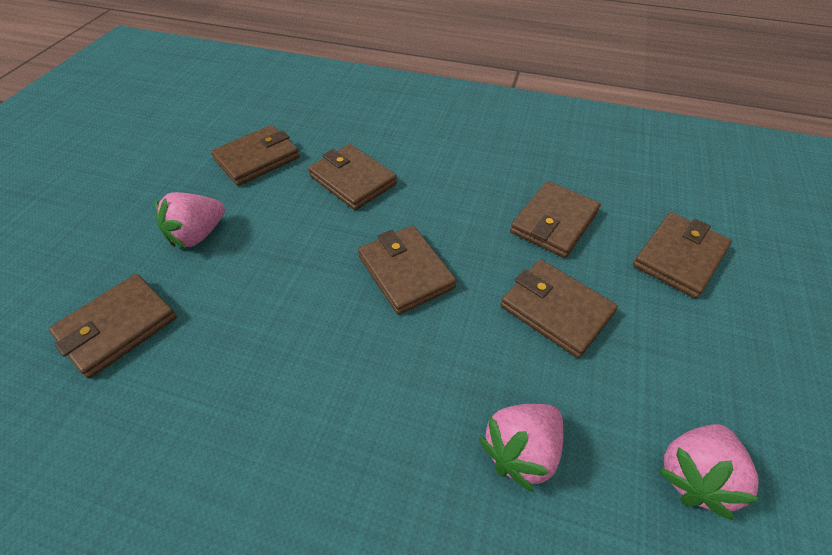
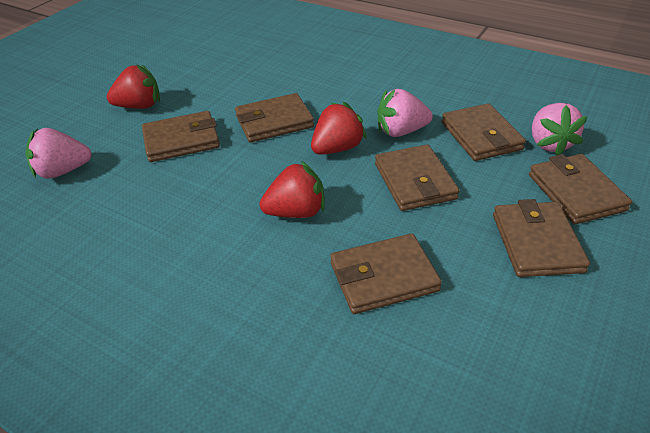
red strawberry: 0 -> 3

